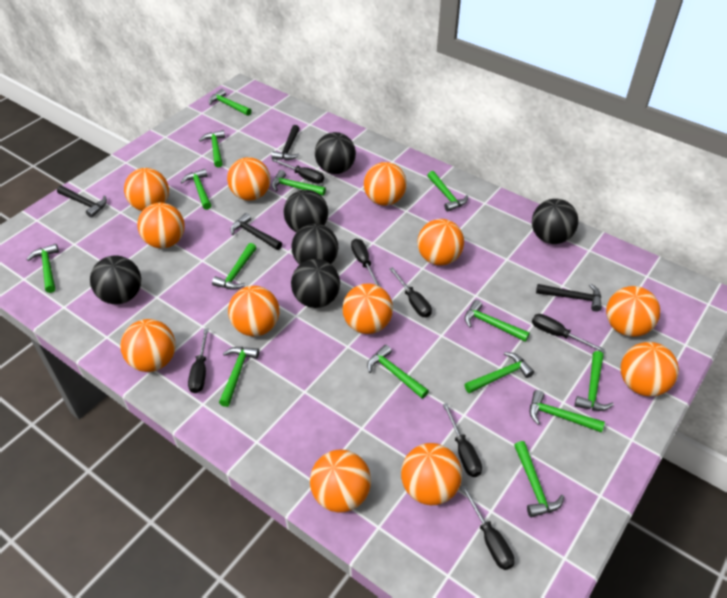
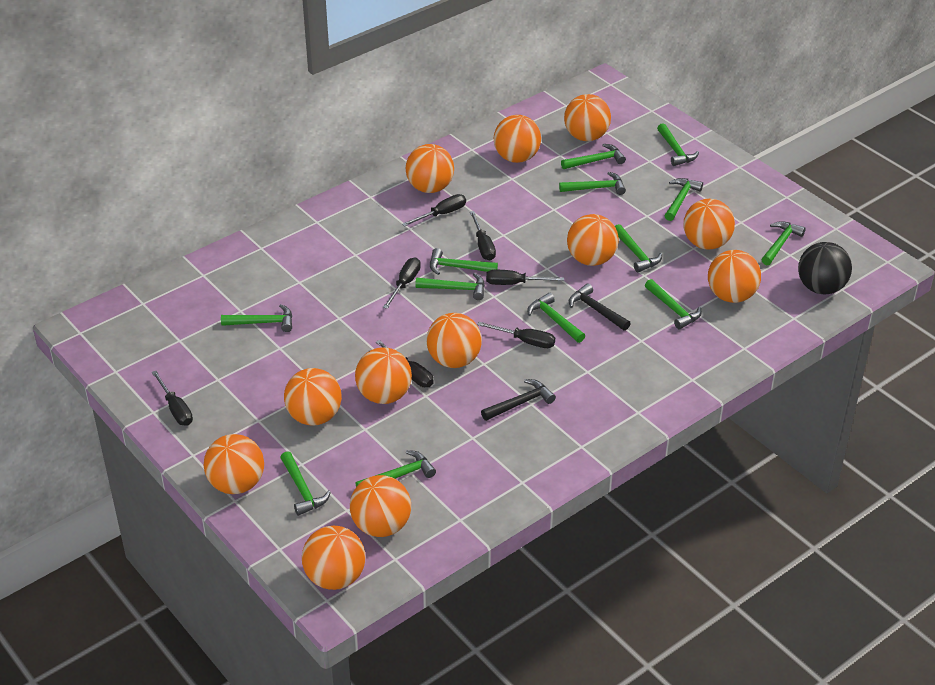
black ball: 6 -> 1
black hammer: 4 -> 2
green hammer: 14 -> 13

